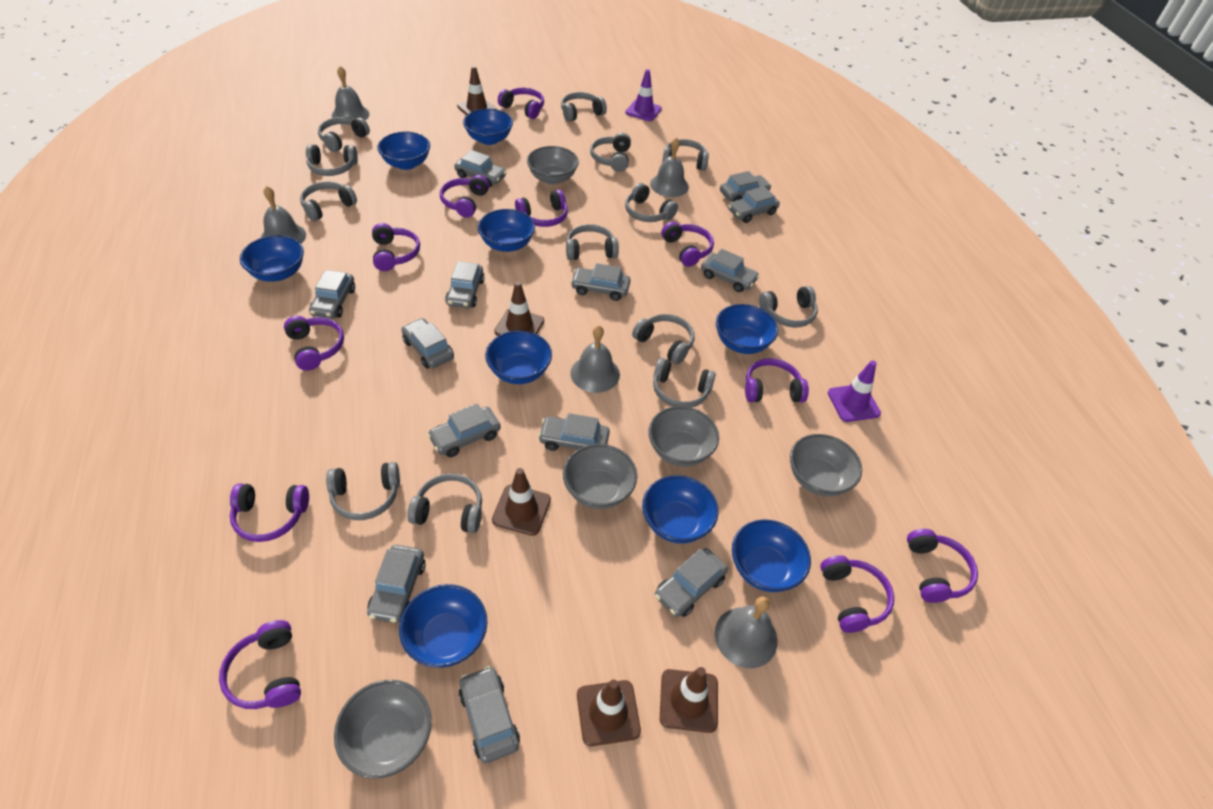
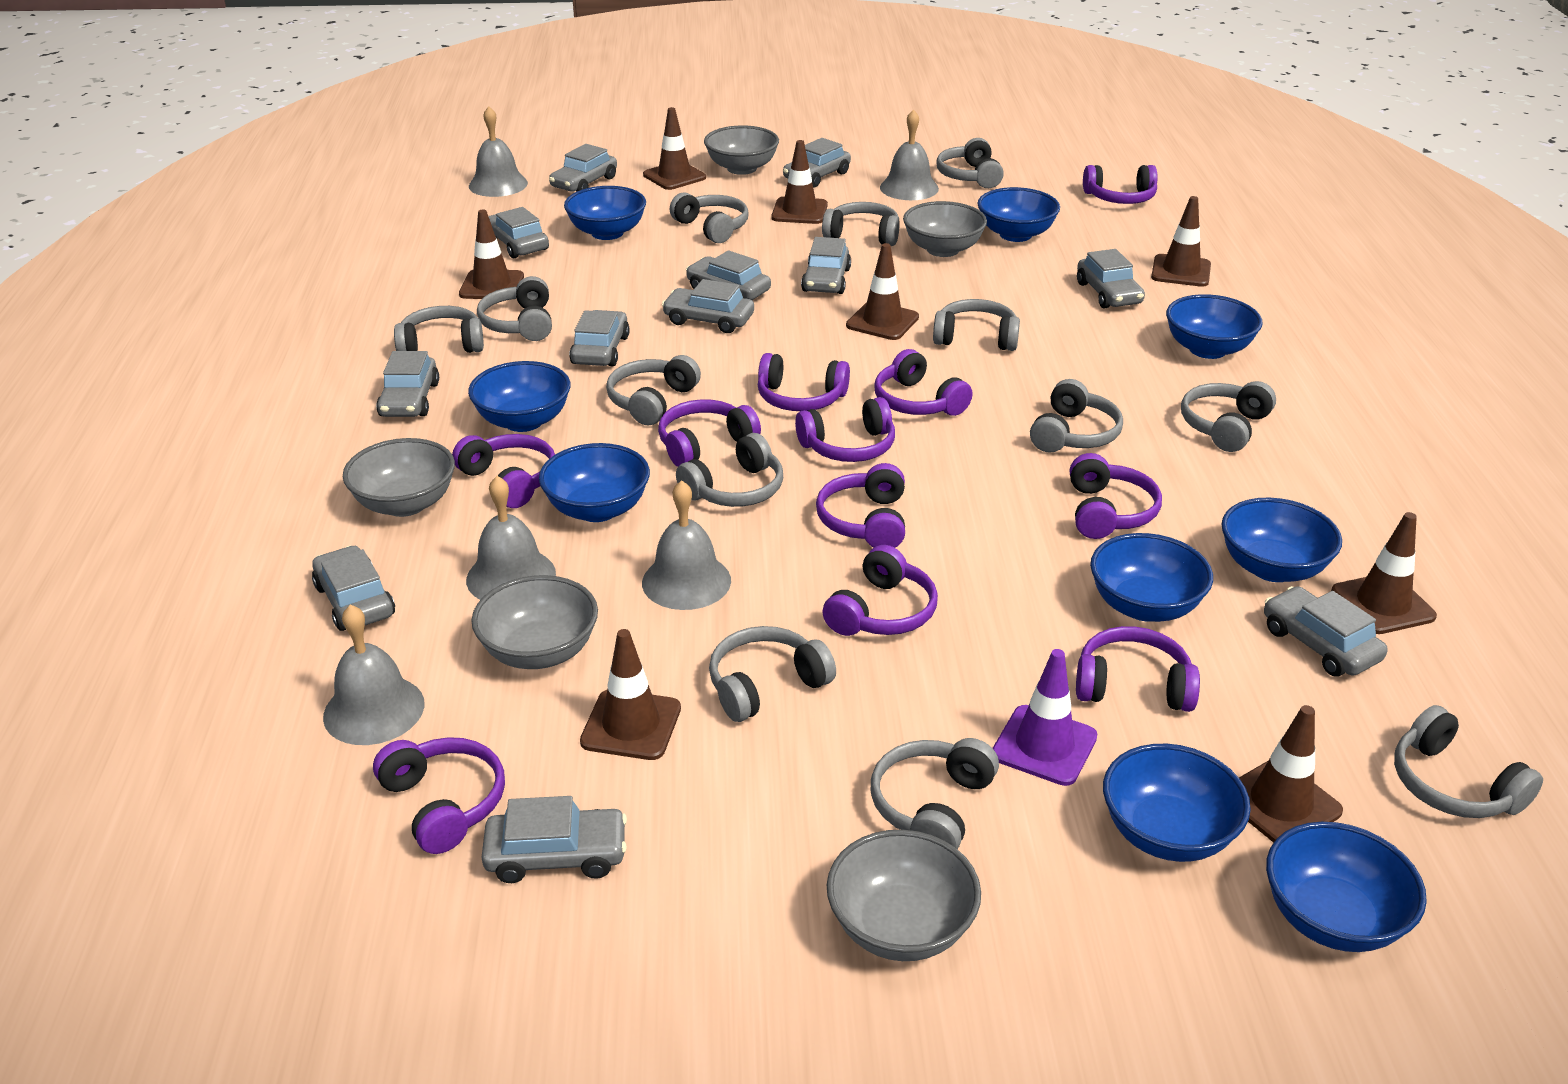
brown traffic cone: 5 -> 8
grey car: 13 -> 12
purple traffic cone: 2 -> 1

